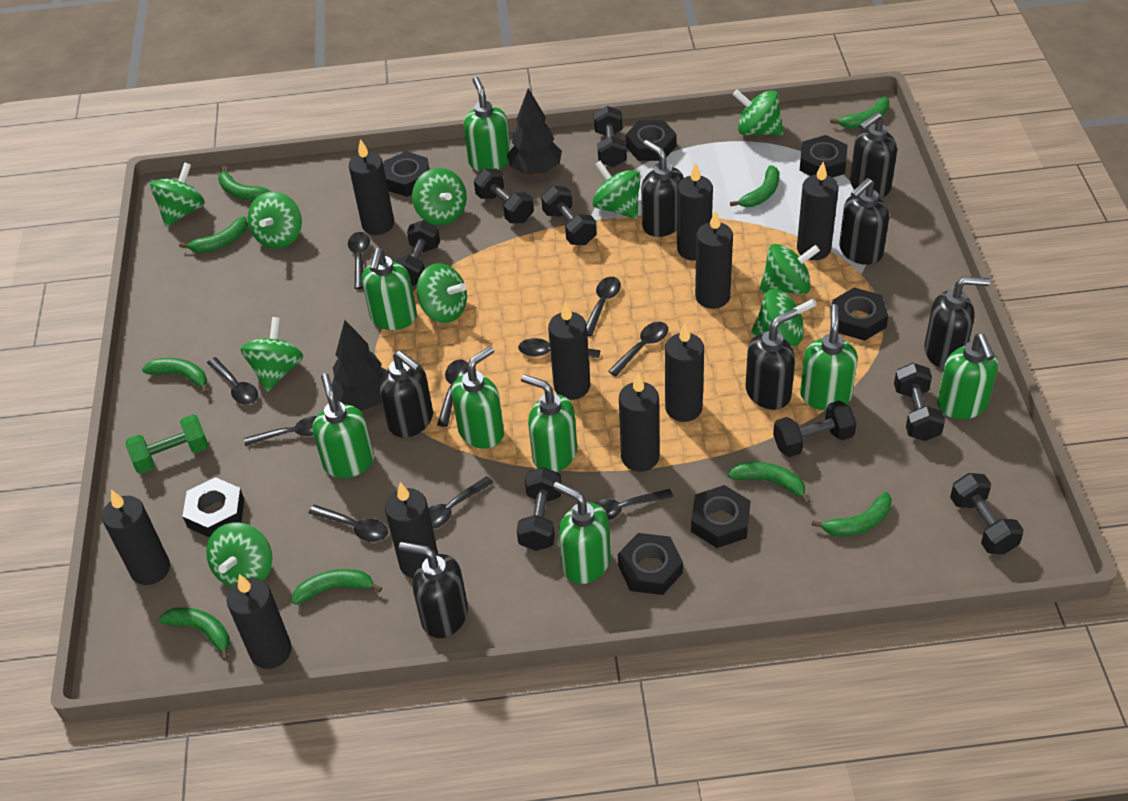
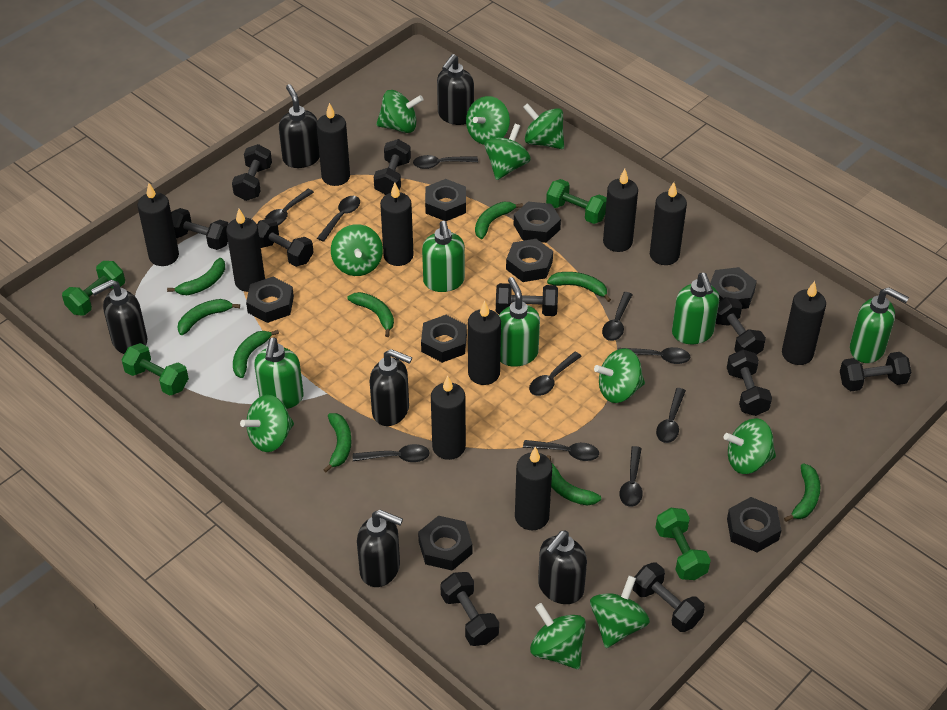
black dumbbell: 8 -> 10
black nut: 7 -> 8
black soap dispenser: 7 -> 6
black tree: 2 -> 0
green dumbbell: 1 -> 4
green soap dispenser: 8 -> 5

